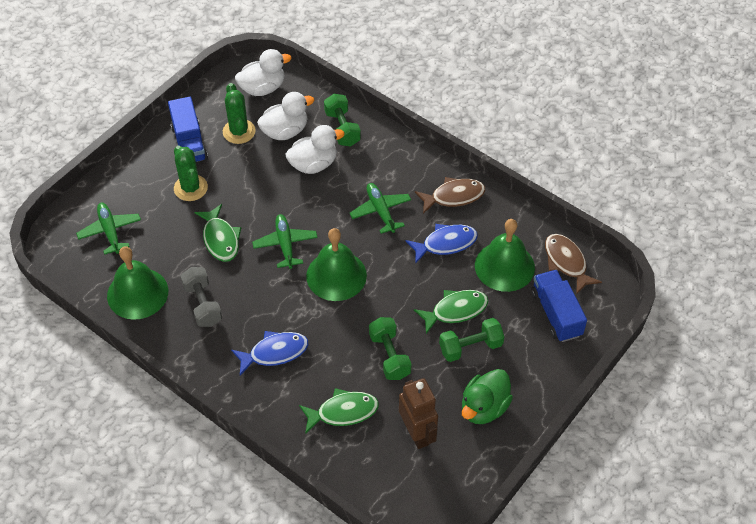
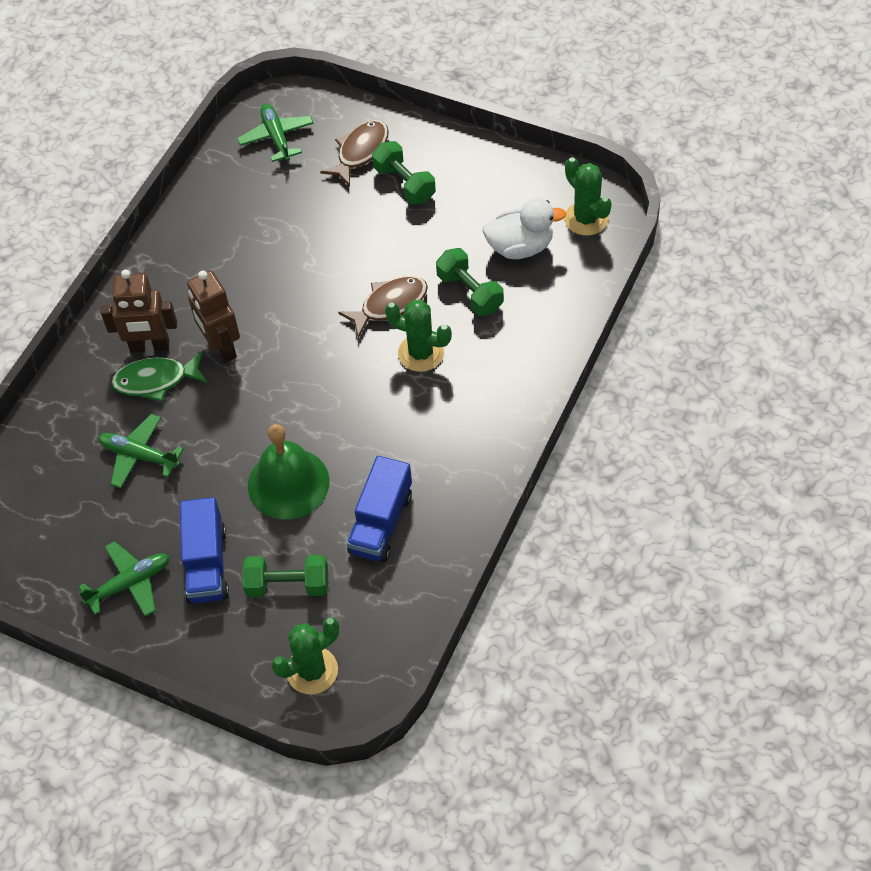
blue fish: 2 -> 0
brown robot: 1 -> 2
green bell: 3 -> 1
green cactus: 2 -> 3
green duck: 1 -> 0
green fish: 3 -> 1
grey dumbbell: 1 -> 0
white duck: 3 -> 1

